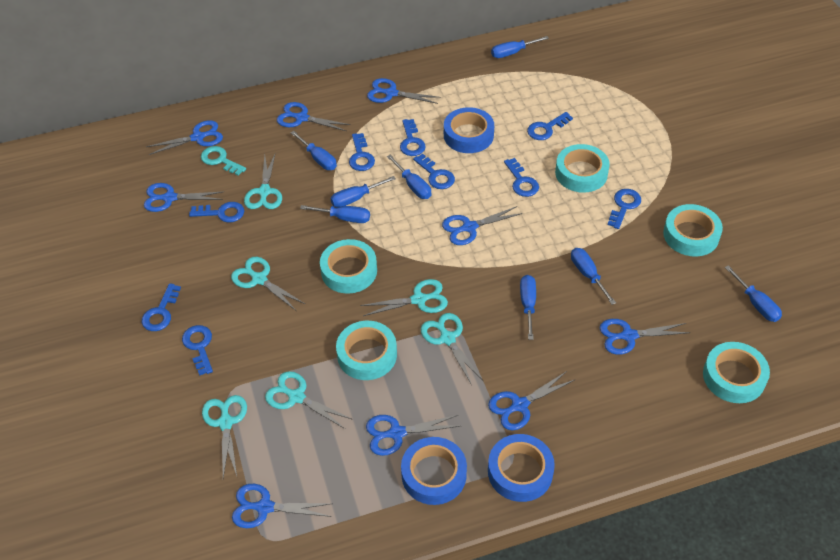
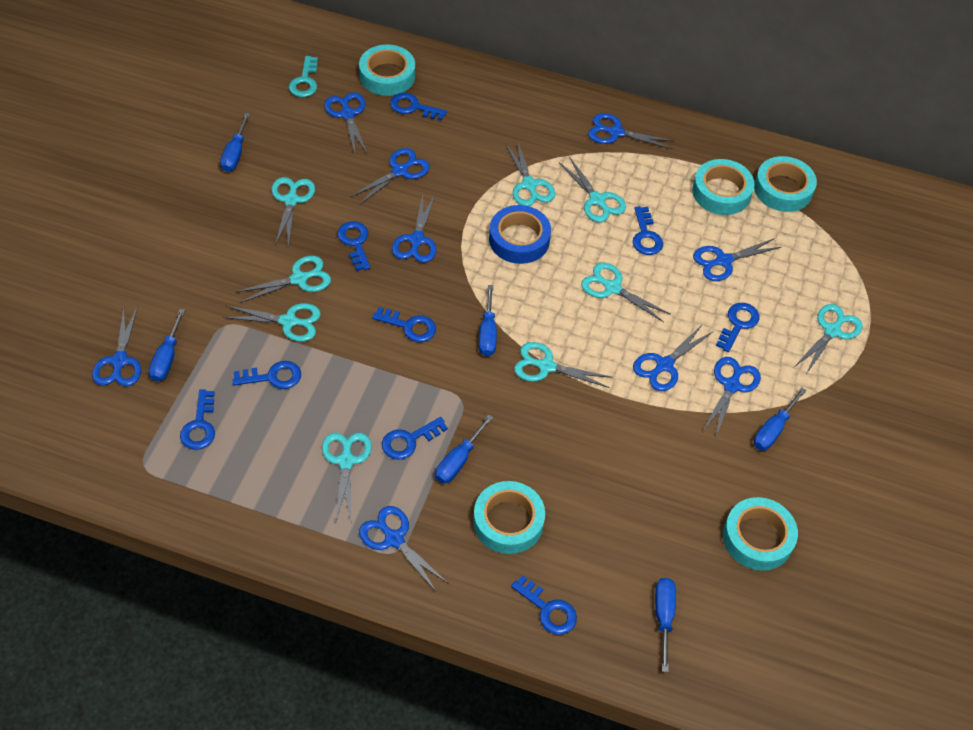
blue screwdriver: 8 -> 6
blue tape: 3 -> 1
turquoise scissors: 6 -> 9

